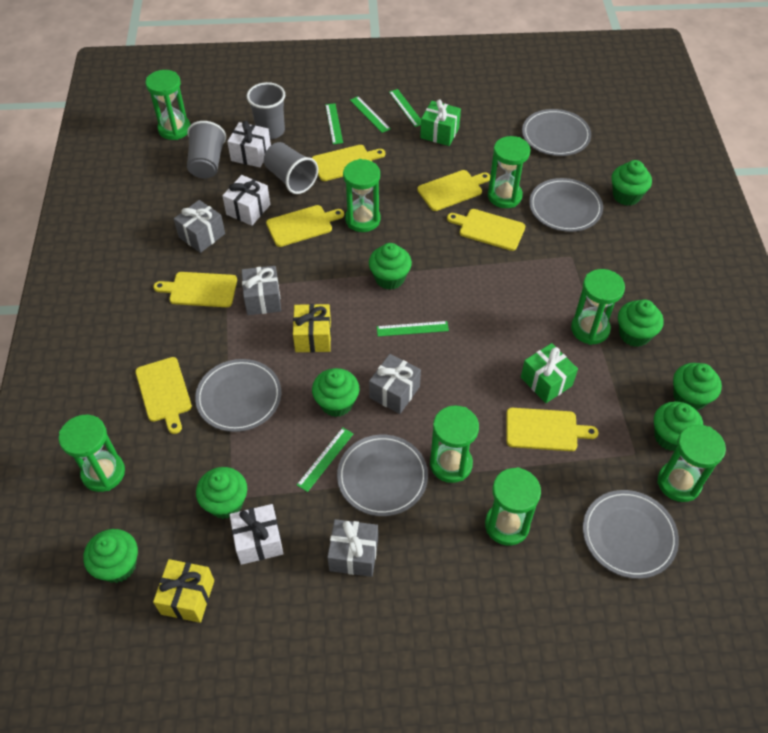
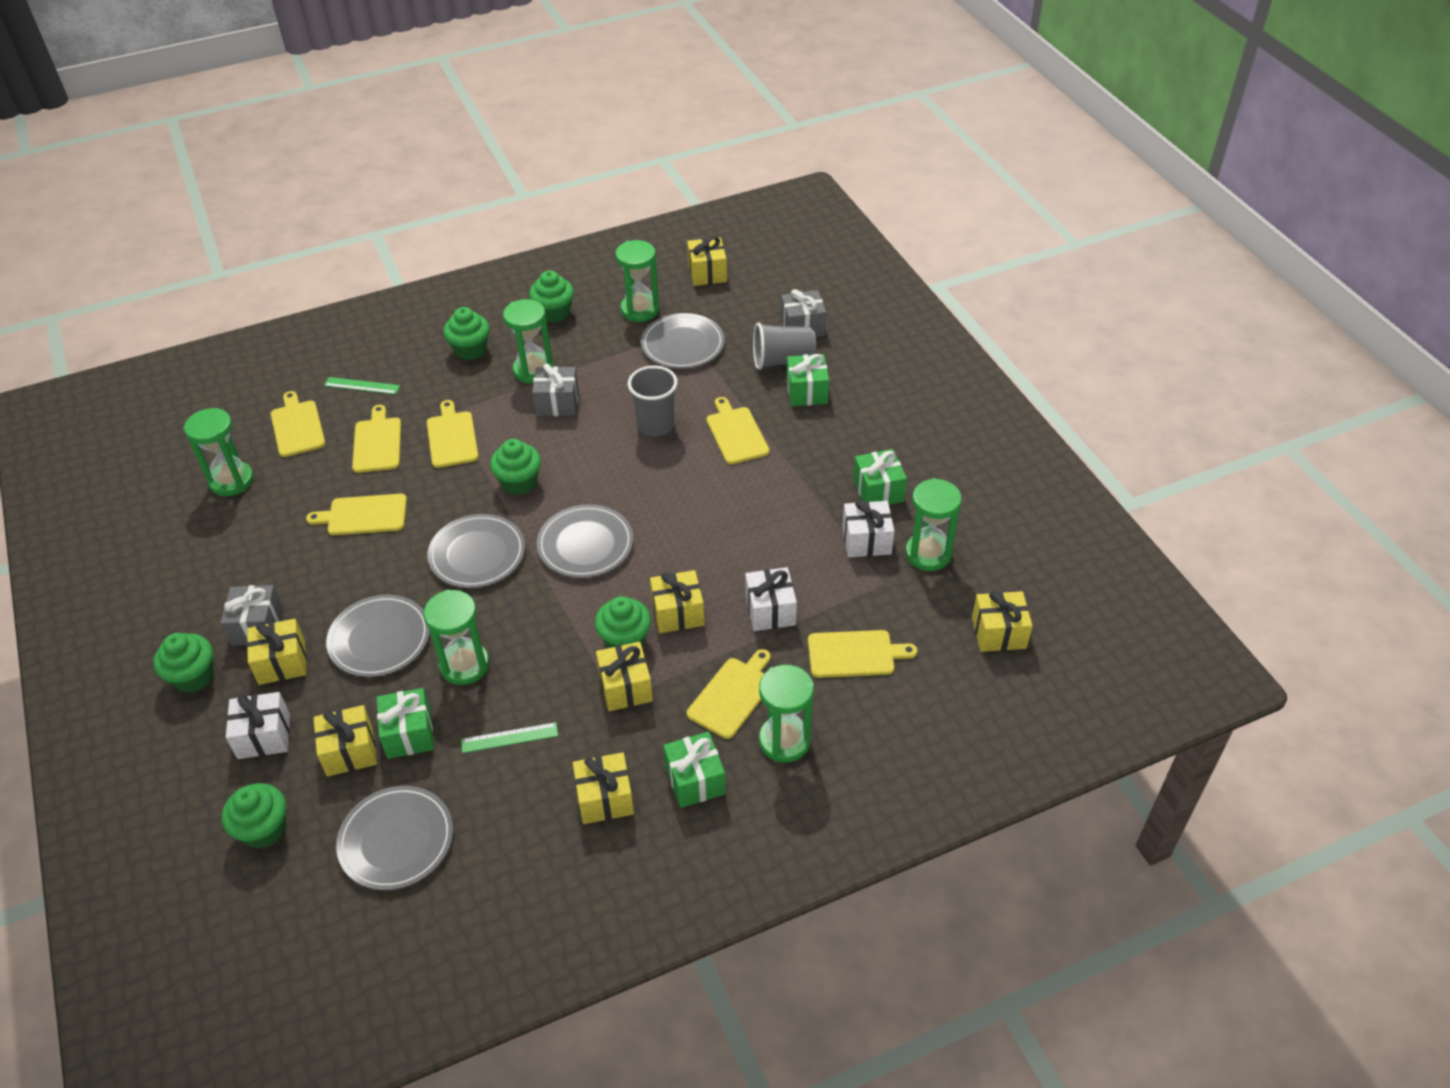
green cupcake: 8 -> 6
green gift: 2 -> 4
green hourglass: 8 -> 6
green ruler: 5 -> 2
grey cup: 3 -> 2
grey gift: 4 -> 3
yellow gift: 2 -> 7

